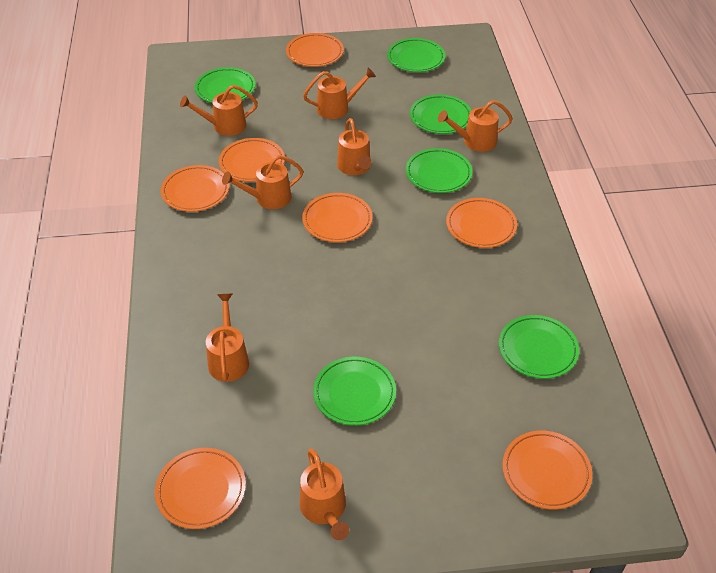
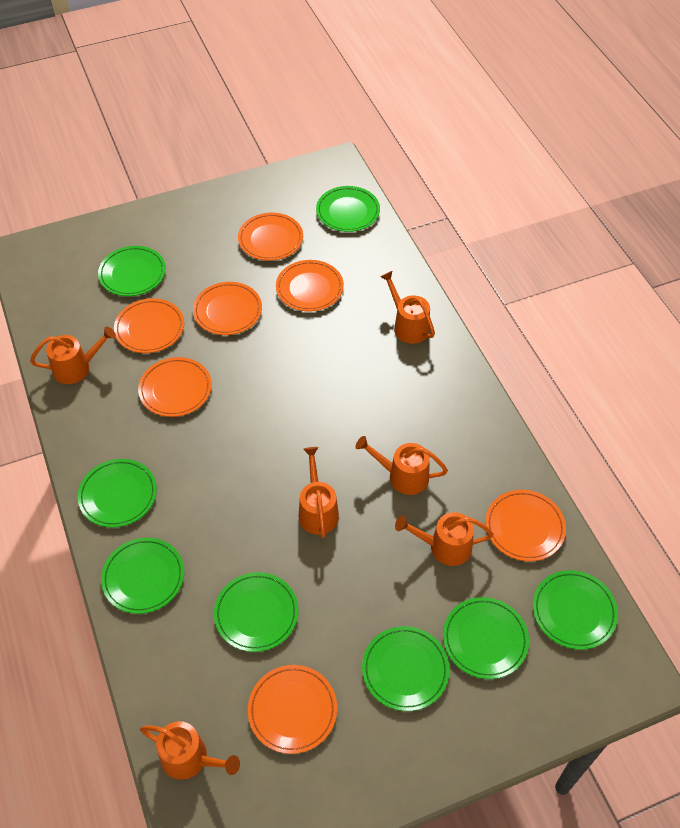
green plate: 6 -> 8
orange watering can: 7 -> 6

